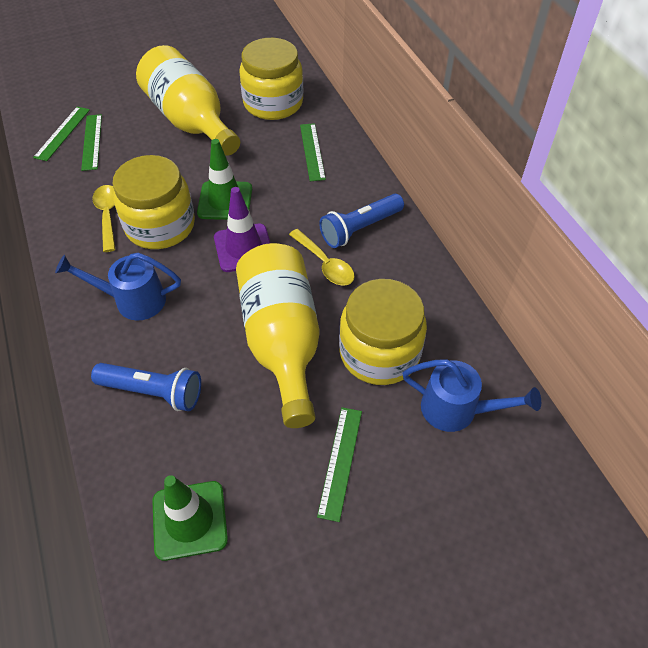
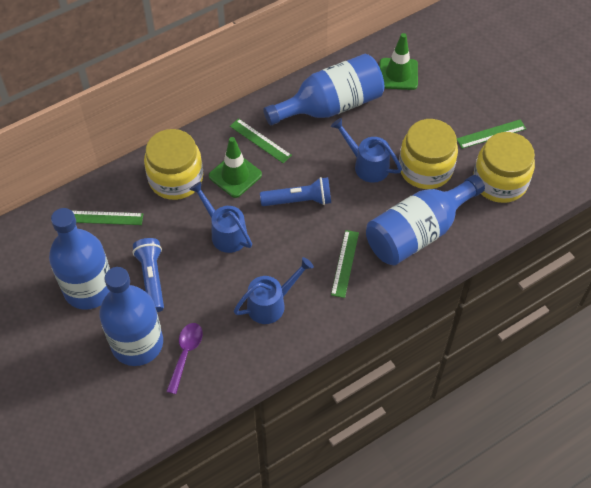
blue bottle: 0 -> 4
blue watering can: 2 -> 3
purple spoon: 0 -> 1
purple traffic cone: 1 -> 0
yellow bottle: 2 -> 0
yellow spoon: 2 -> 0

